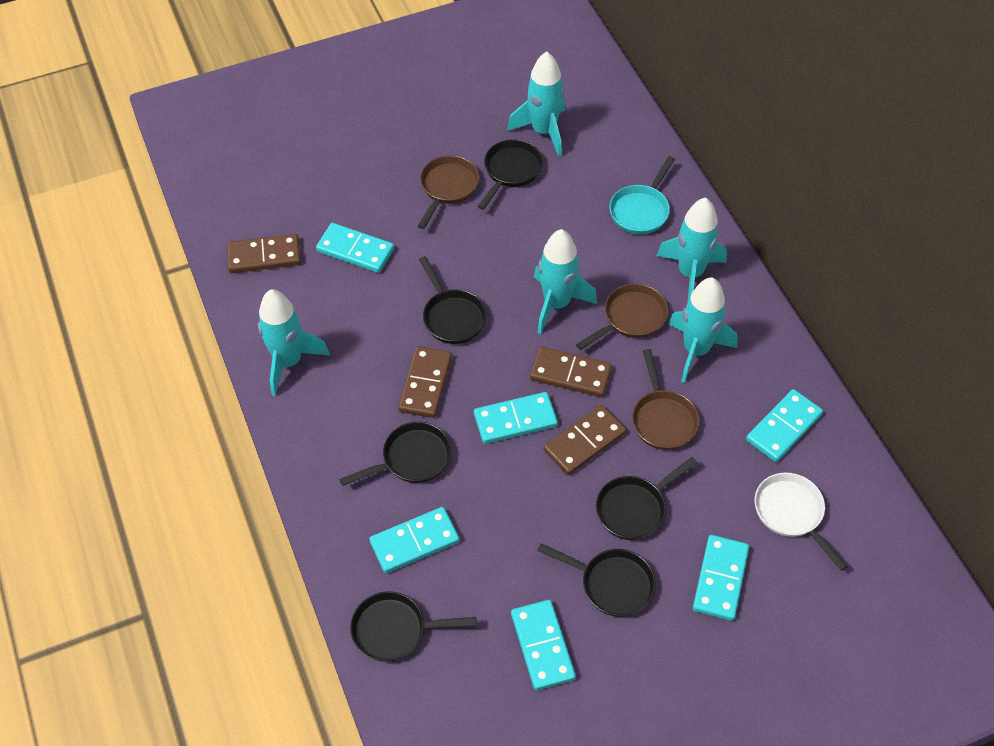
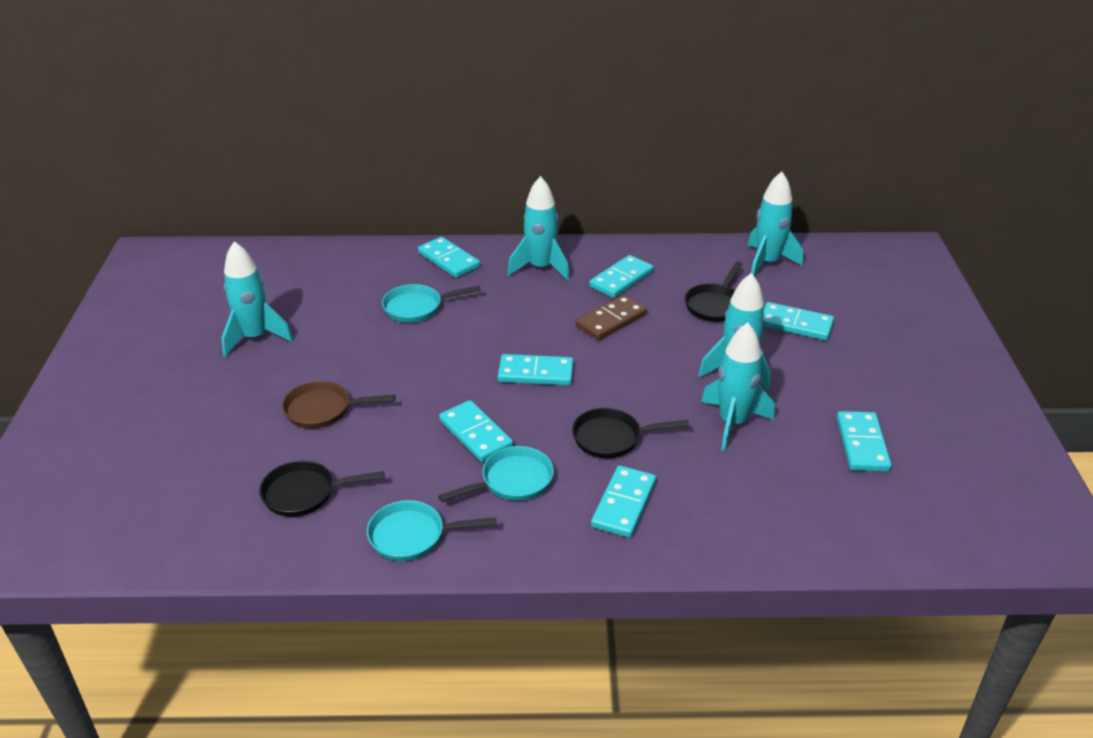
black pan: 6 -> 3
brown domino: 4 -> 1
brown pan: 3 -> 1
turquoise domino: 6 -> 7
turquoise pan: 1 -> 3
white pan: 1 -> 0

